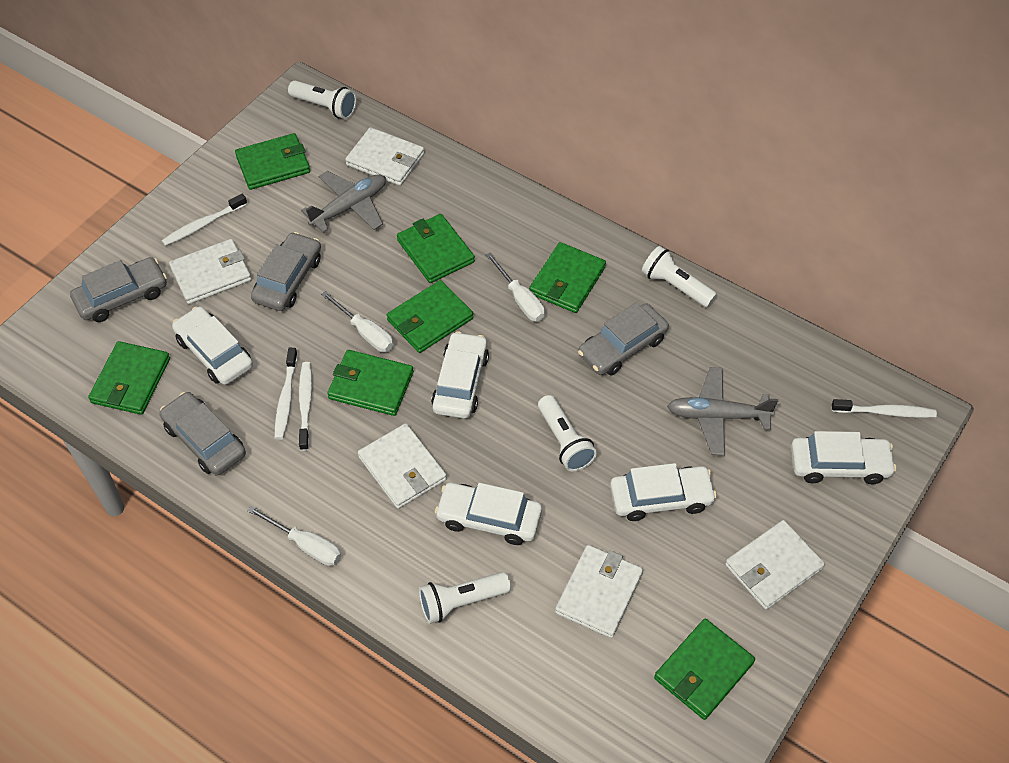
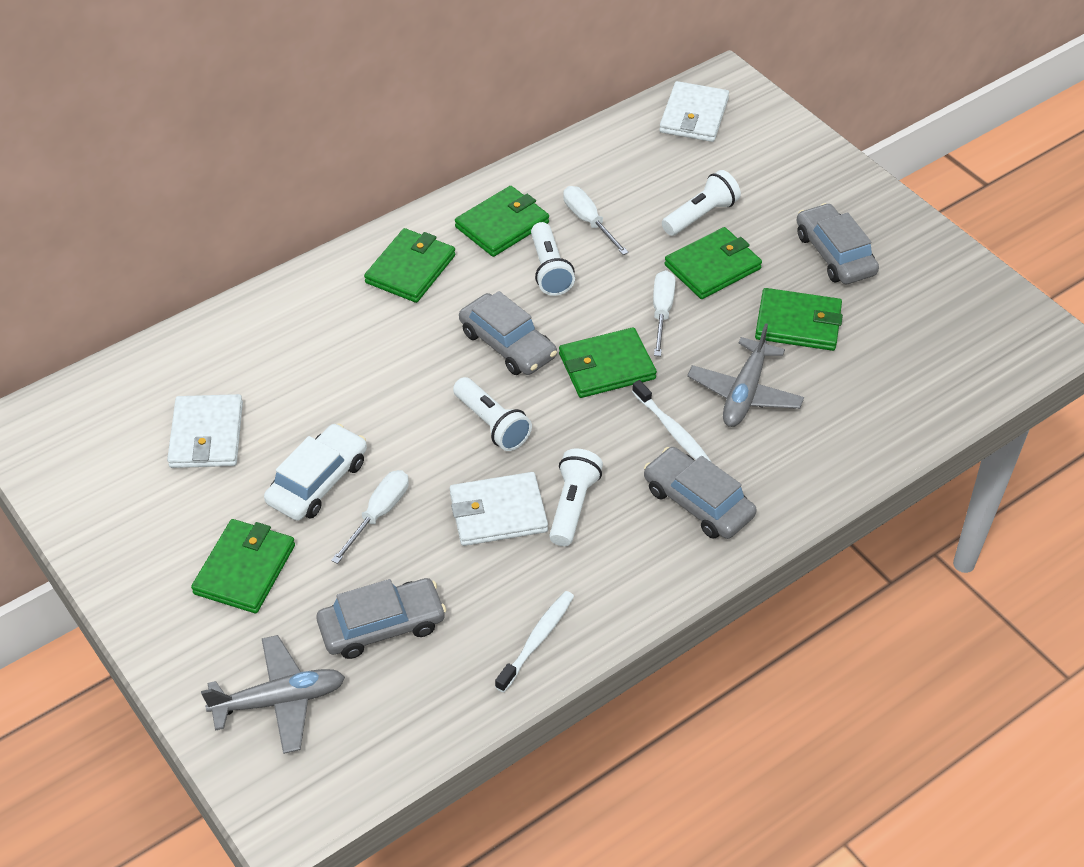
green wallet: 7 -> 6
white car: 5 -> 1
white toothbrush: 4 -> 2
white wallet: 5 -> 3

